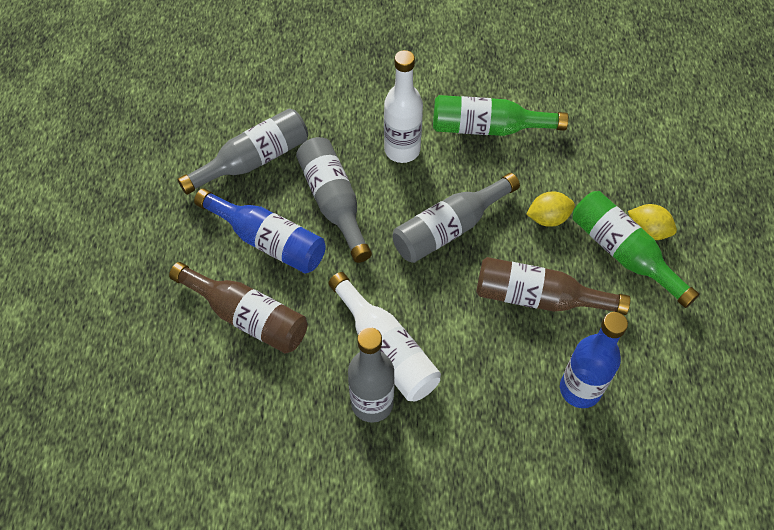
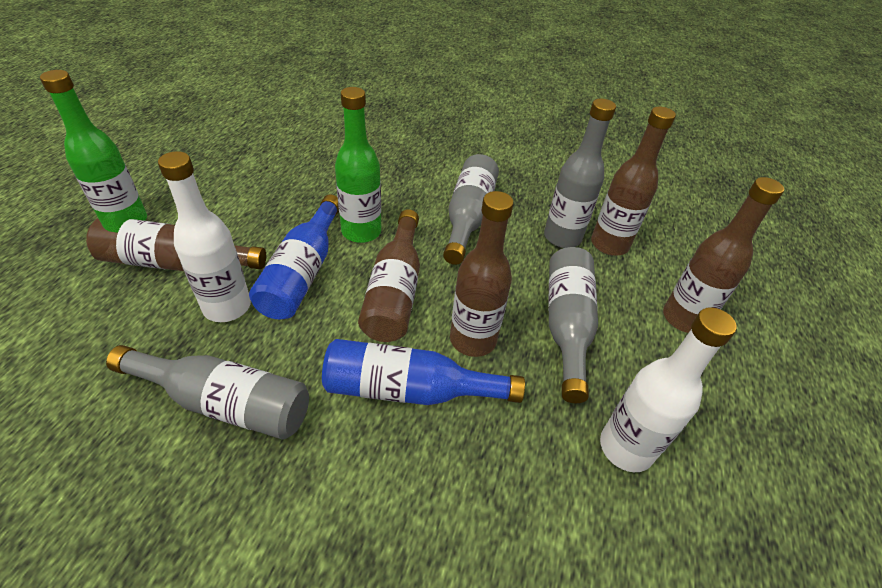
brown bottle: 2 -> 5
yellow lemon: 2 -> 0

